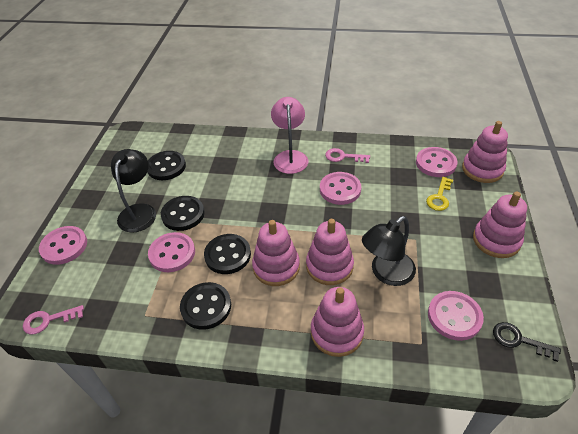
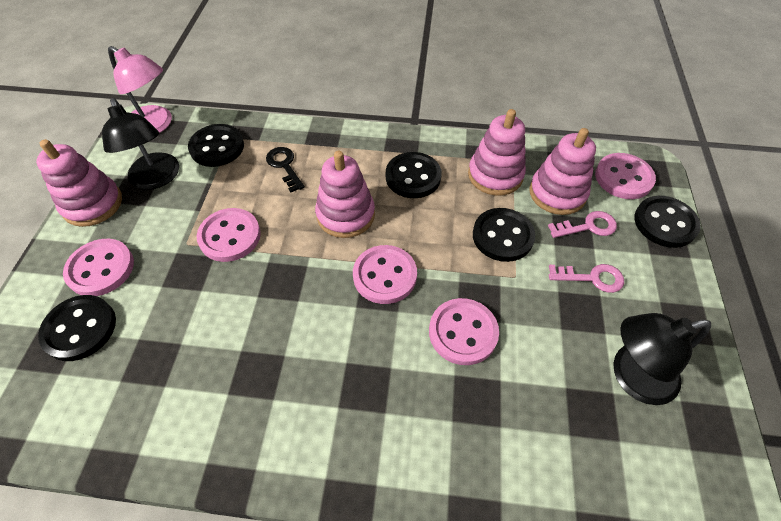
black button: 4 -> 5
pink stacking toy: 5 -> 4
yellow key: 1 -> 0

